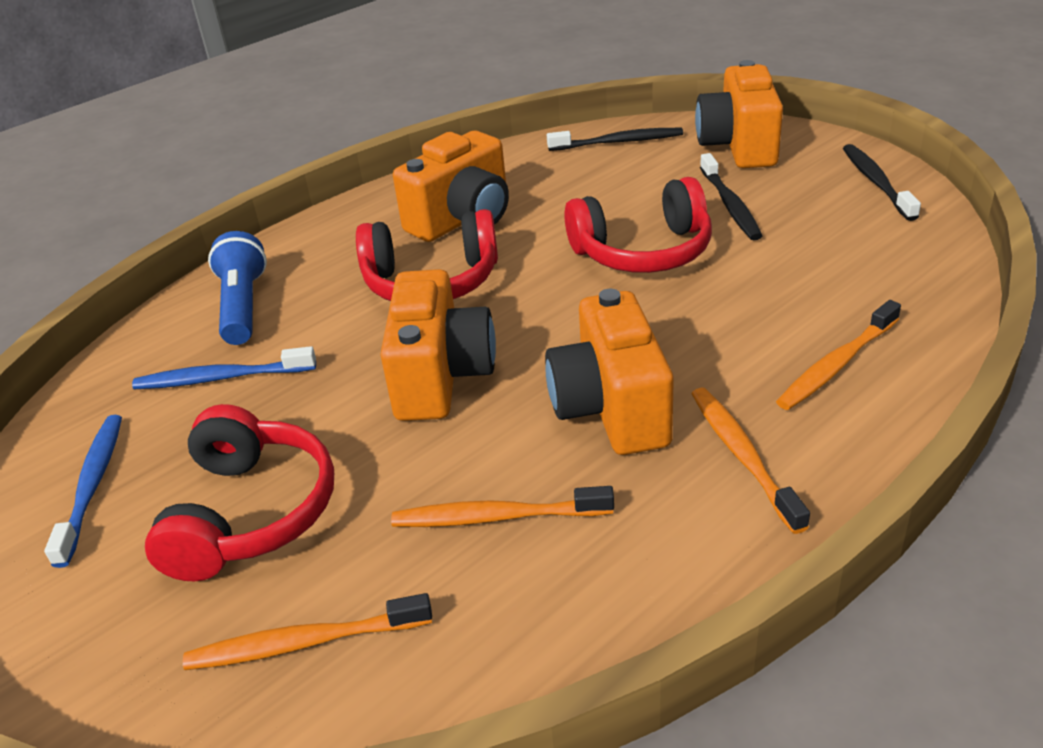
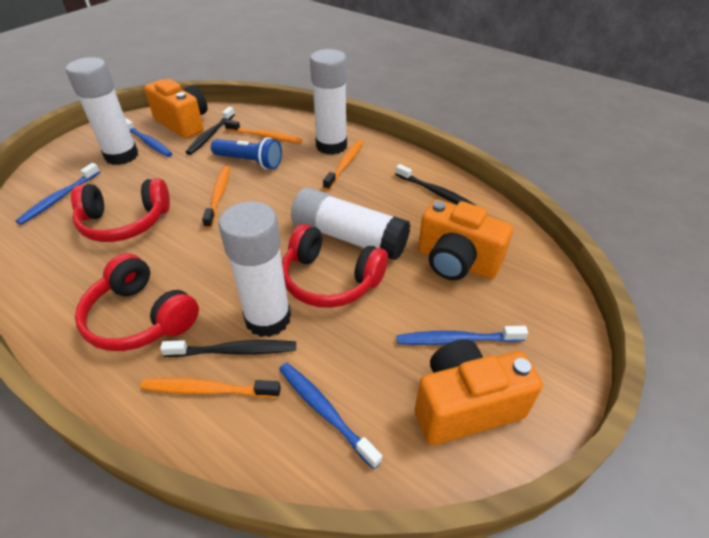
blue toothbrush: 2 -> 4
orange camera: 4 -> 3
white glue stick: 0 -> 4

